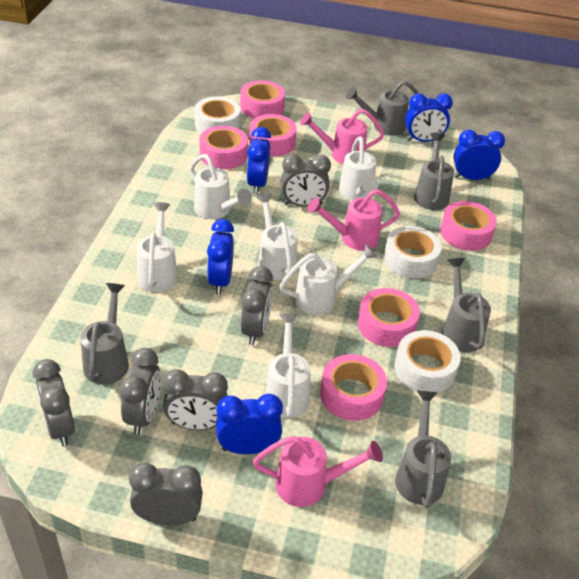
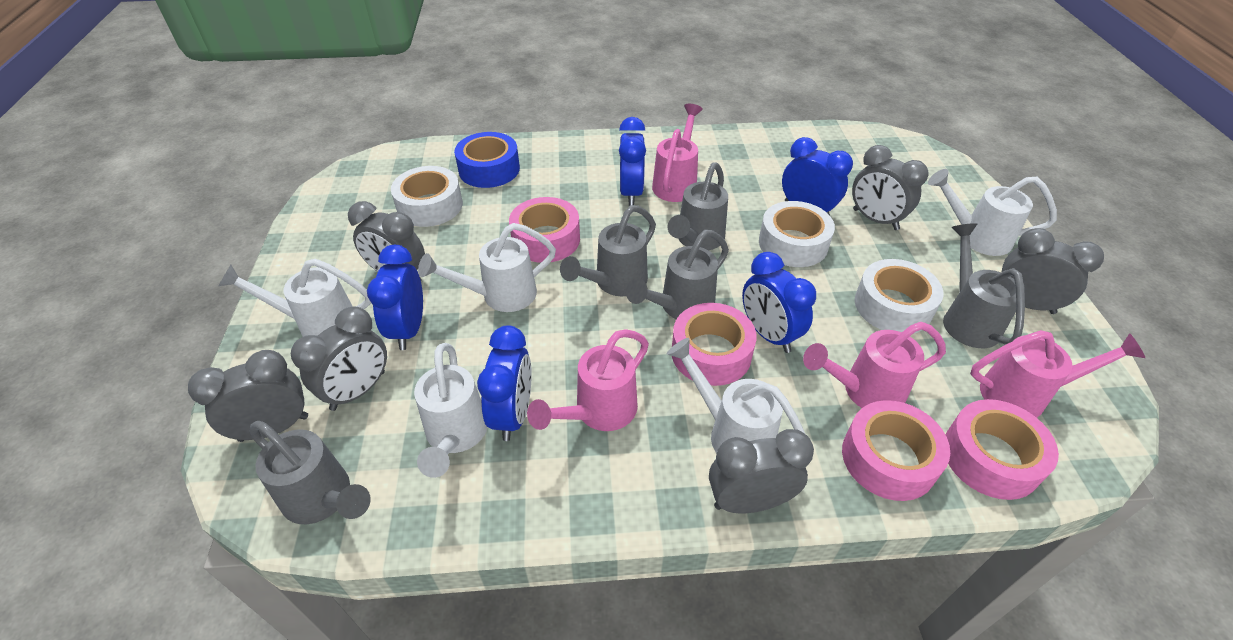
blue tape: 0 -> 1
pink tape: 6 -> 4
pink watering can: 3 -> 4
white watering can: 6 -> 5

